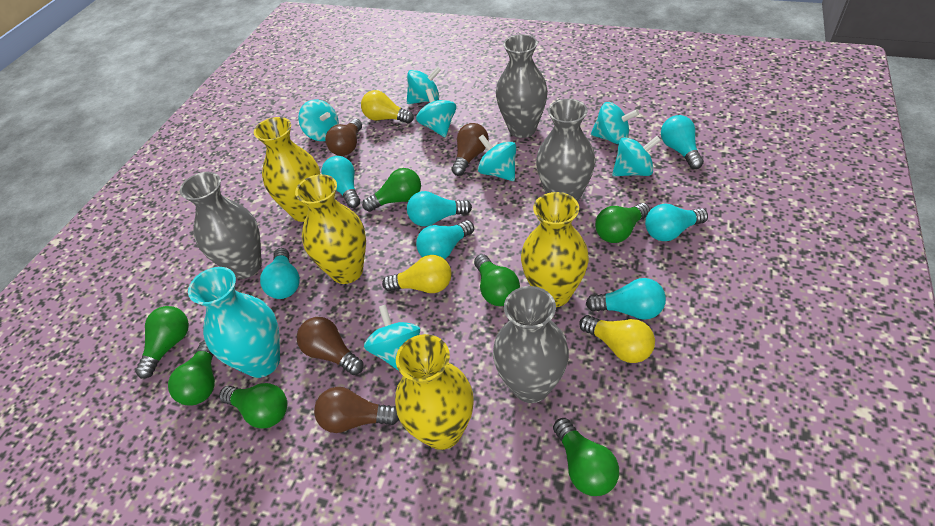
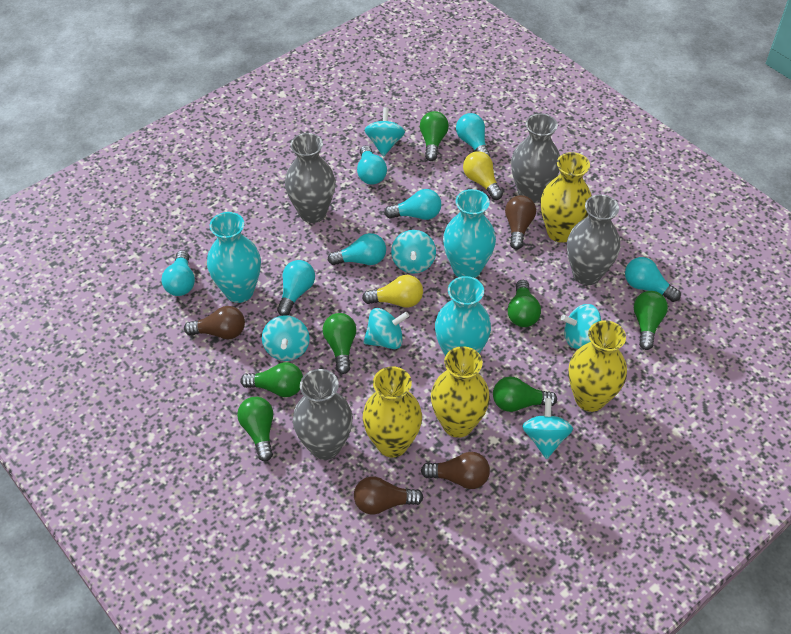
turquoise spinning top: 7 -> 6
turquoise vase: 1 -> 3
yellow light bulb: 3 -> 2

